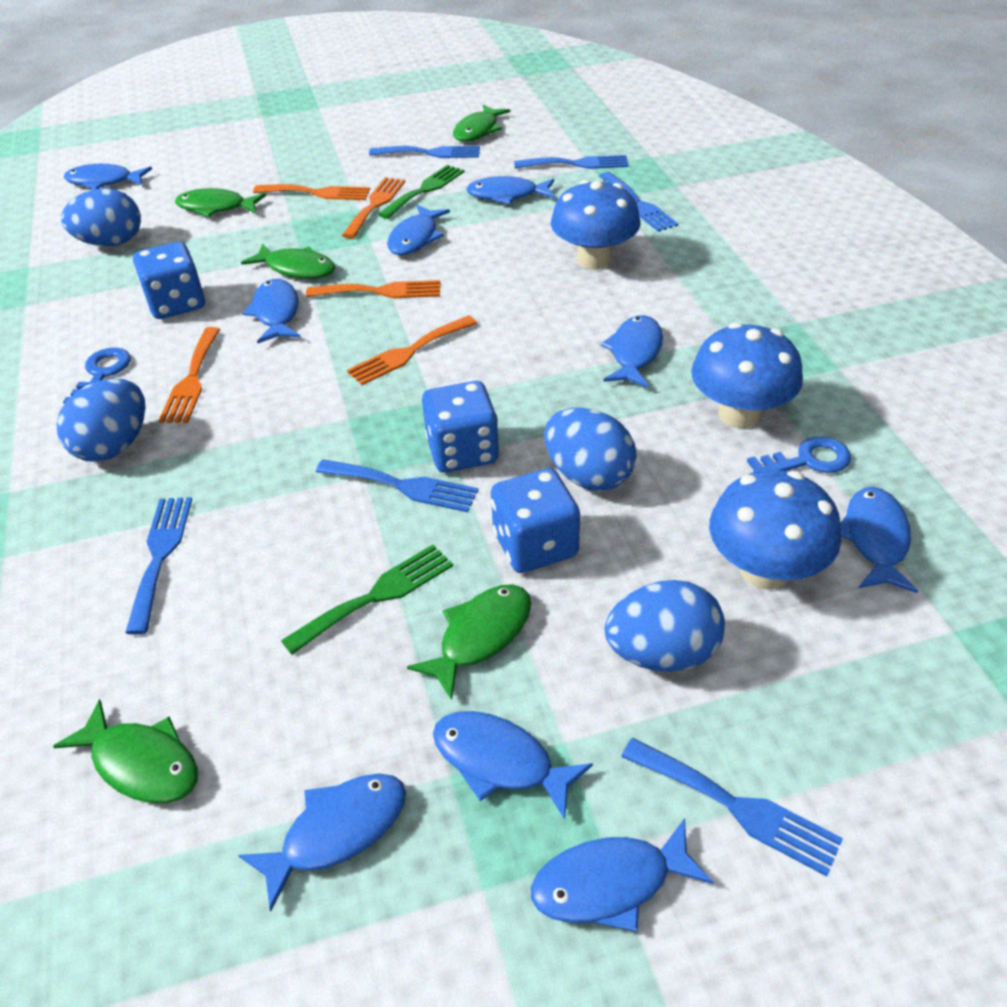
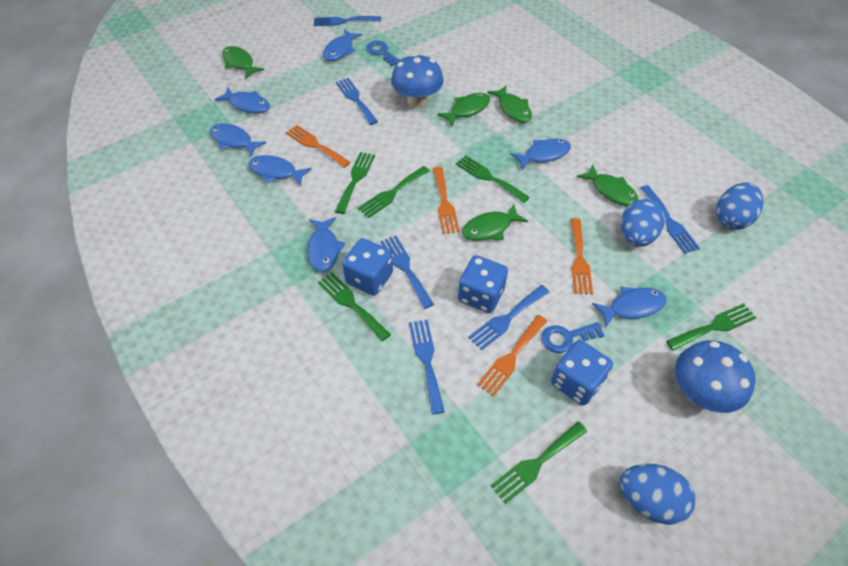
blue egg: 4 -> 3
blue fish: 9 -> 7
blue mushroom: 3 -> 2
green fork: 2 -> 6
orange fork: 5 -> 4

